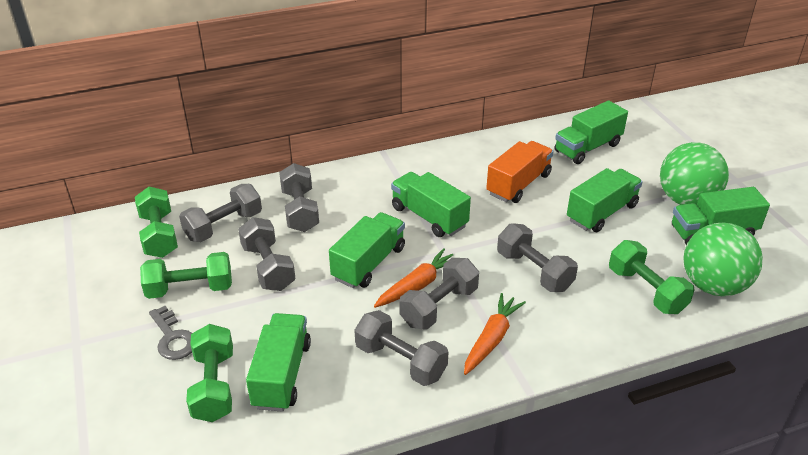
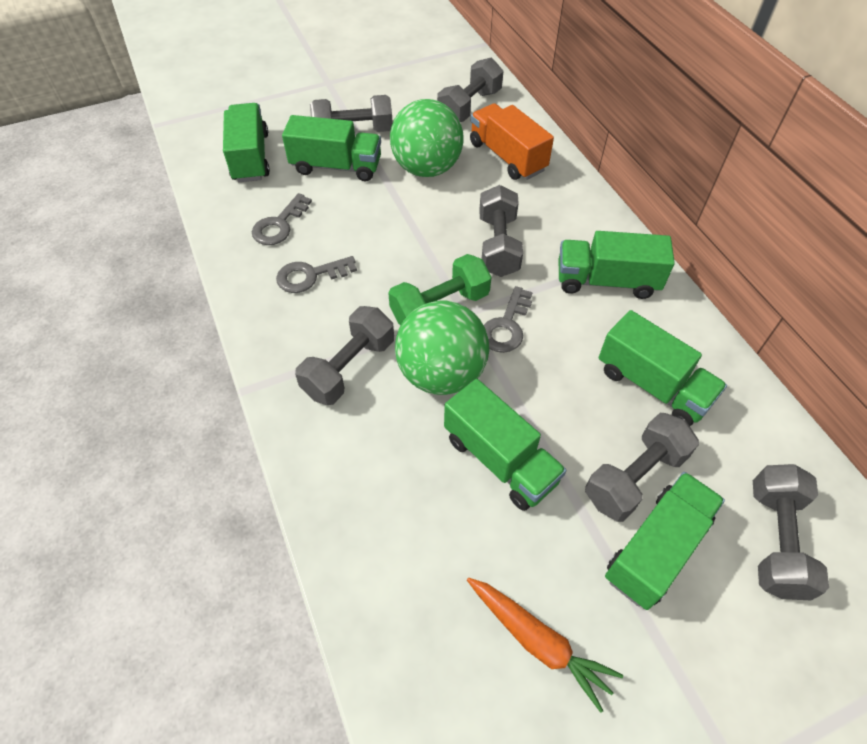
green dumbbell: 4 -> 1
grey key: 1 -> 3
orange carrot: 2 -> 1

